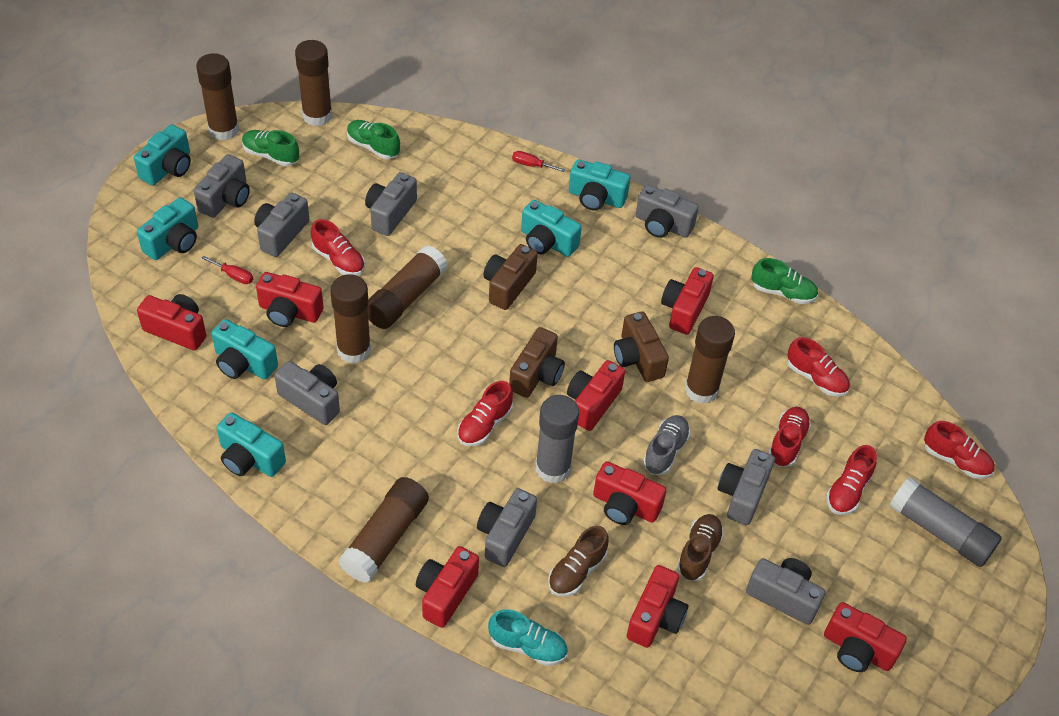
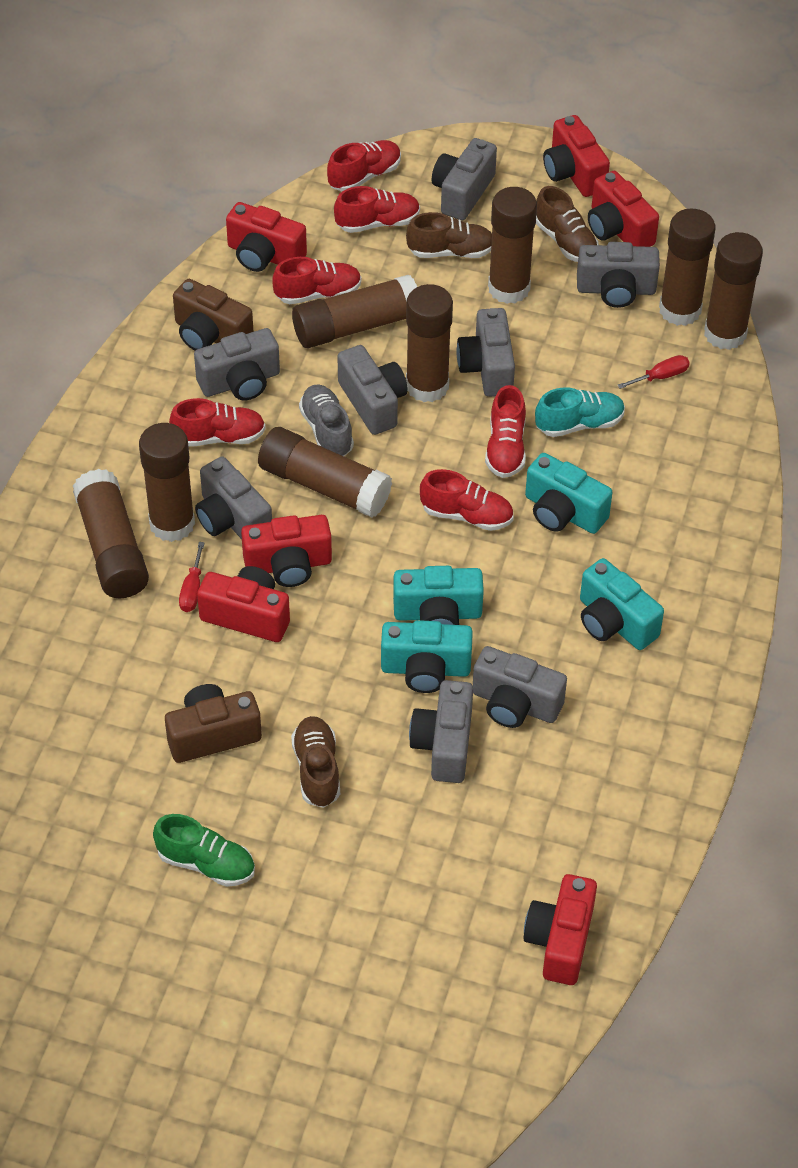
brown camera: 3 -> 2
brown glue stick: 6 -> 8
brown shoe: 2 -> 3
green shoe: 3 -> 1
grey glue stick: 2 -> 0
red camera: 8 -> 6
turquoise camera: 6 -> 4

